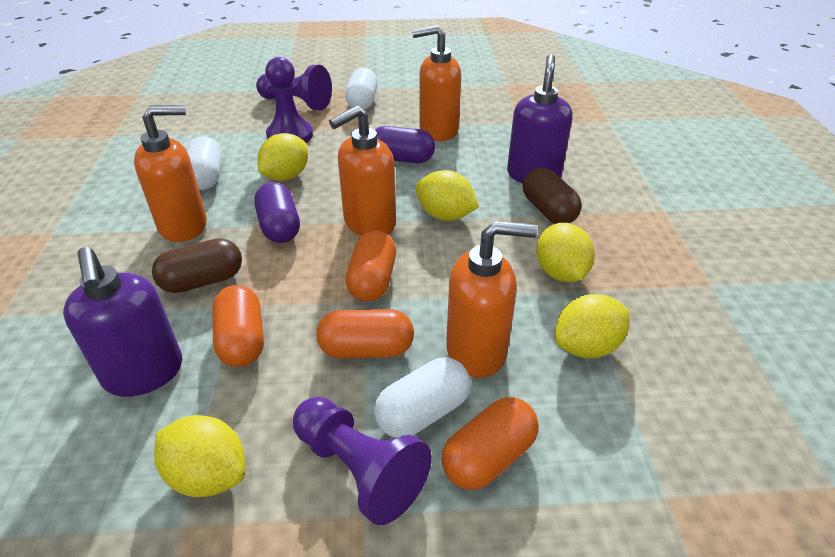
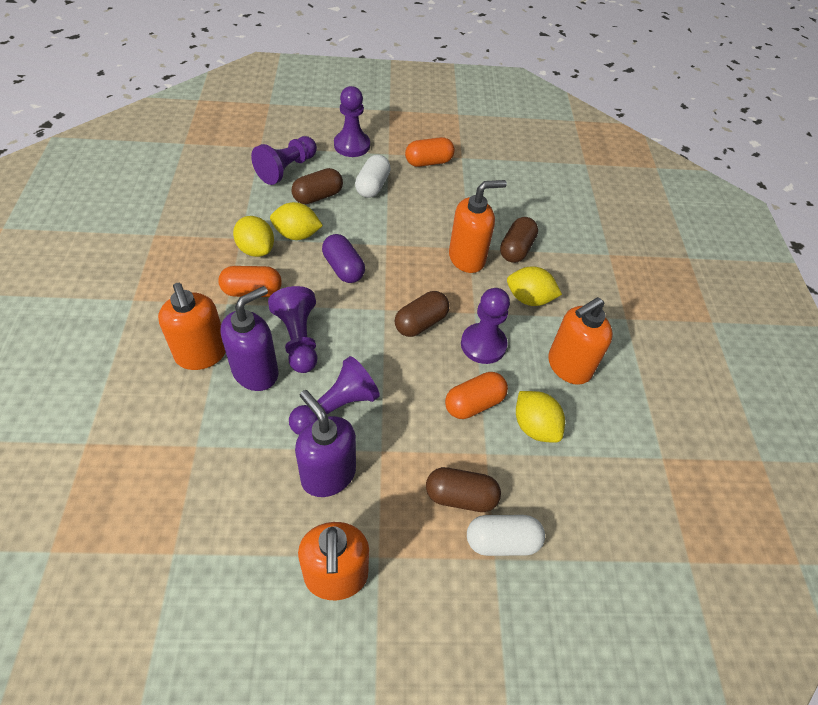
brown capsule: 2 -> 4
orange capsule: 4 -> 3
purple capsule: 2 -> 1
purple pawn: 3 -> 5
white capsule: 3 -> 2
yellow lemon: 5 -> 4

